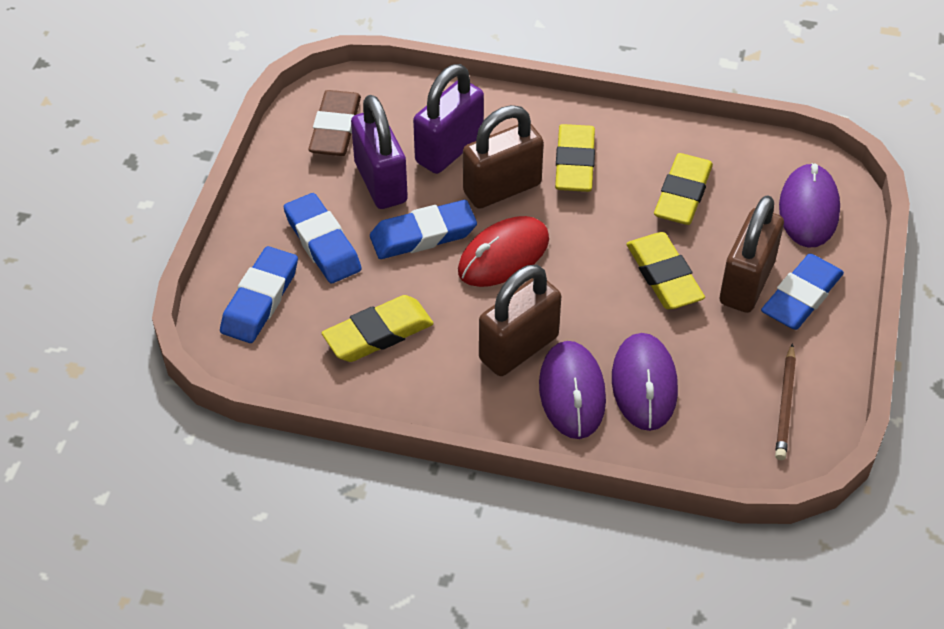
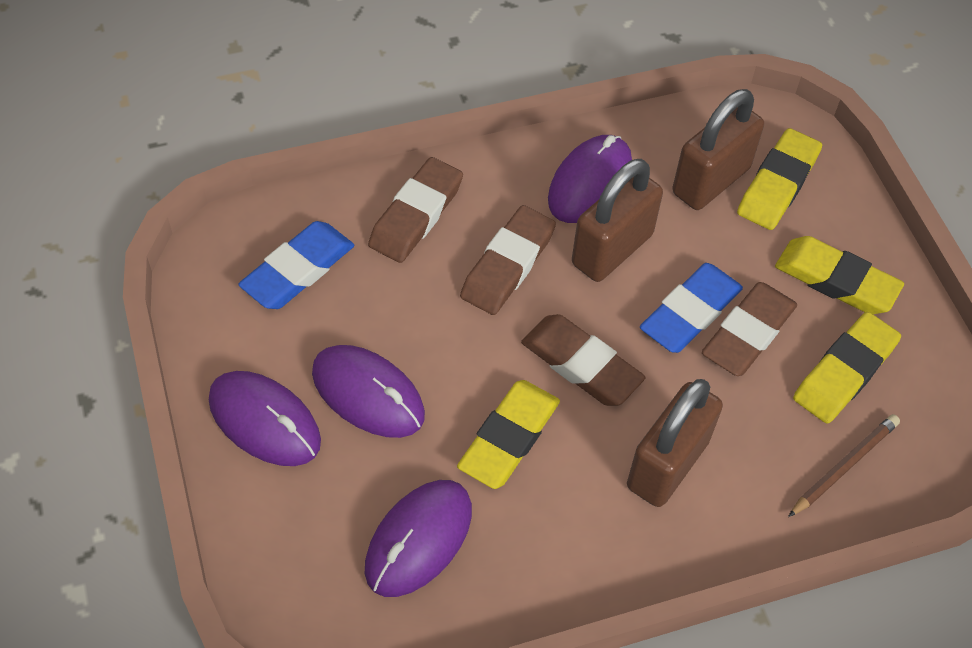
blue eraser: 4 -> 2
brown eraser: 1 -> 4
purple mouse: 3 -> 4
purple padlock: 2 -> 0
red mouse: 1 -> 0

